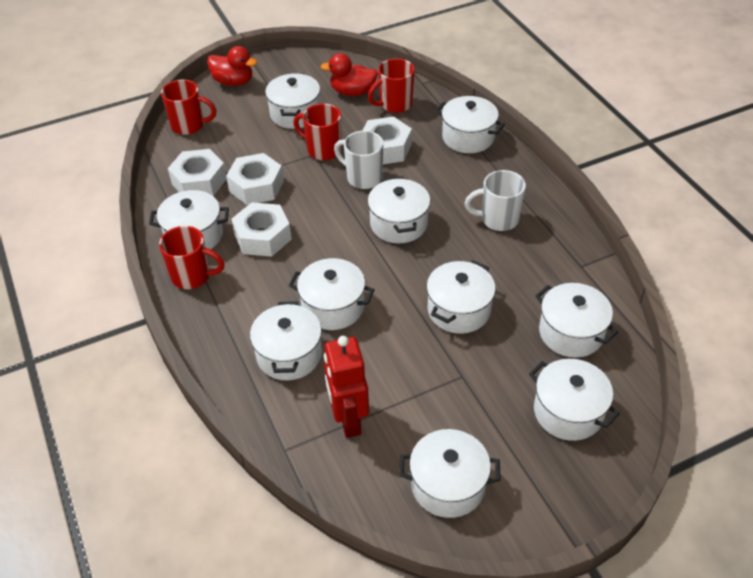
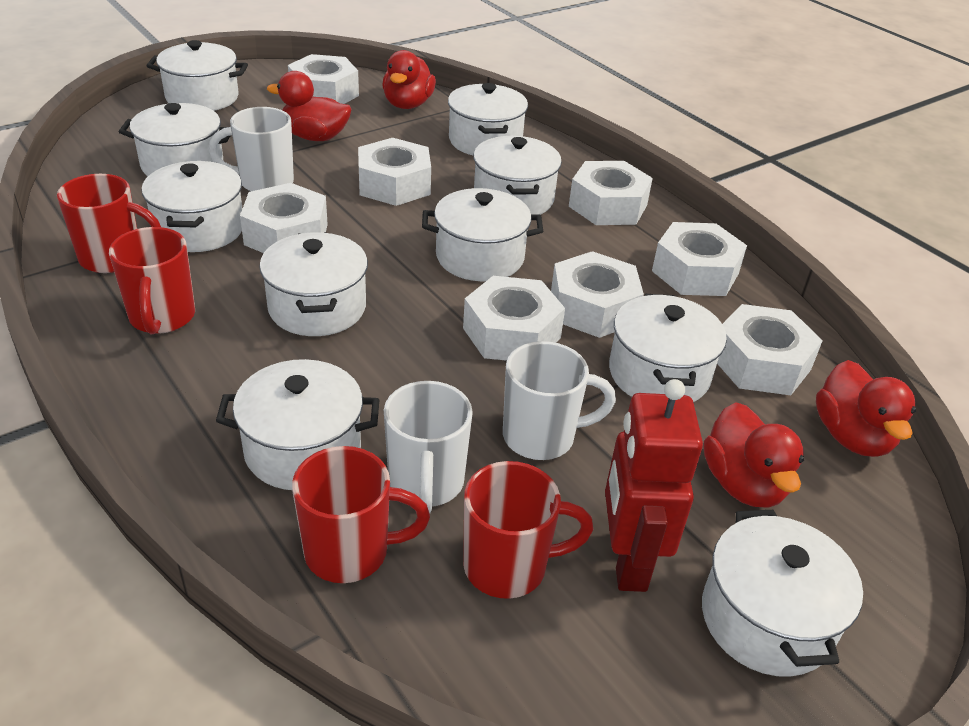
red duck: 2 -> 4
white mug: 2 -> 3
white nut: 4 -> 8

